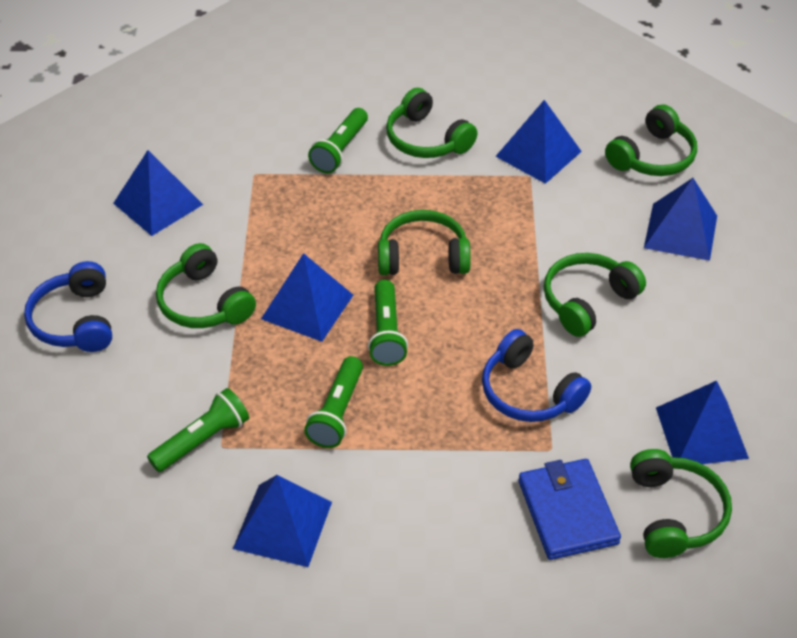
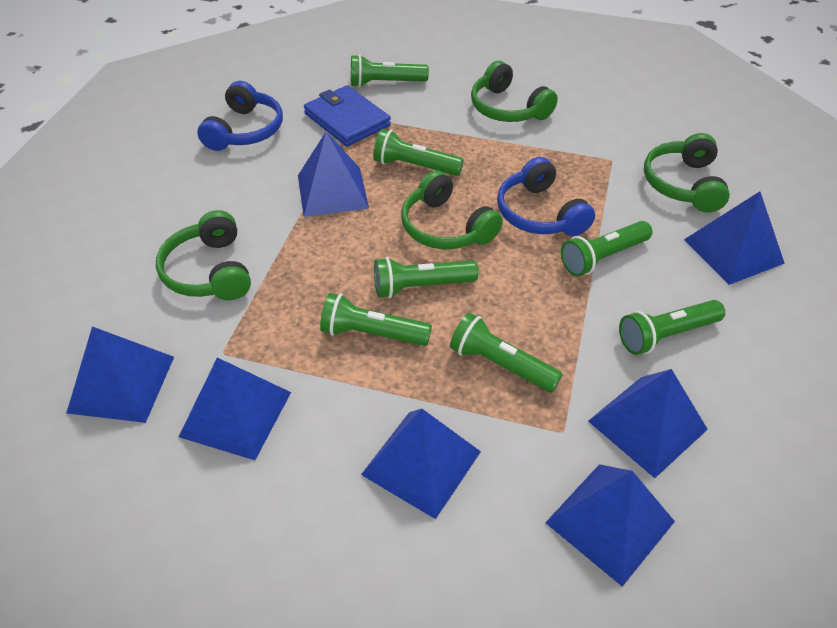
blue pyramid: 6 -> 7
green flashlight: 4 -> 7
green headphones: 6 -> 4

